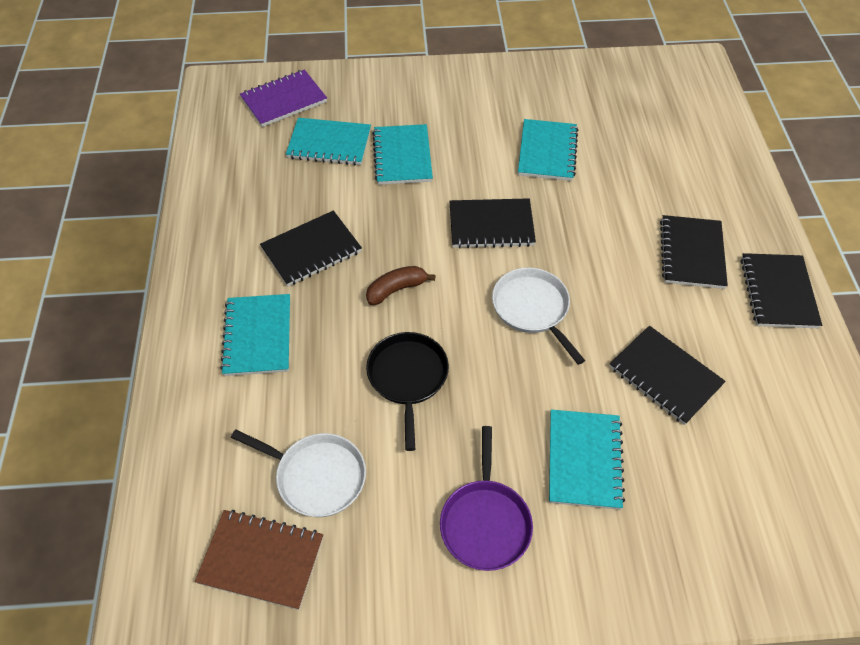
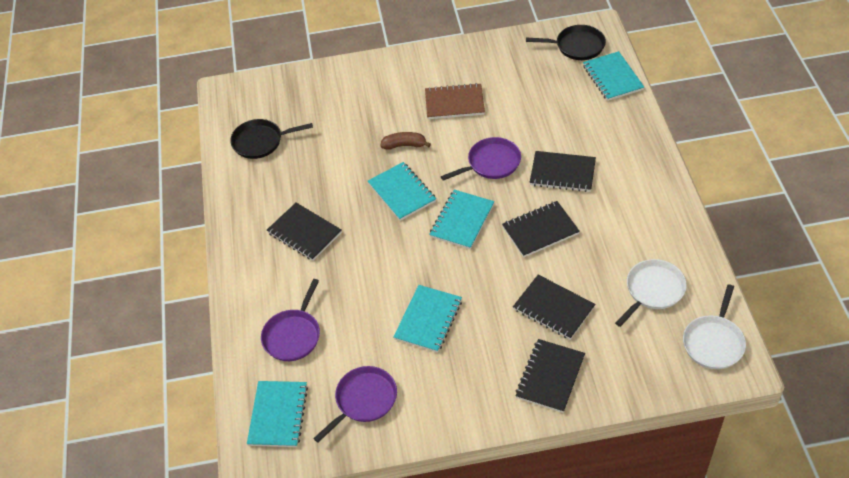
black pan: 1 -> 2
purple notebook: 1 -> 0
purple pan: 1 -> 3

